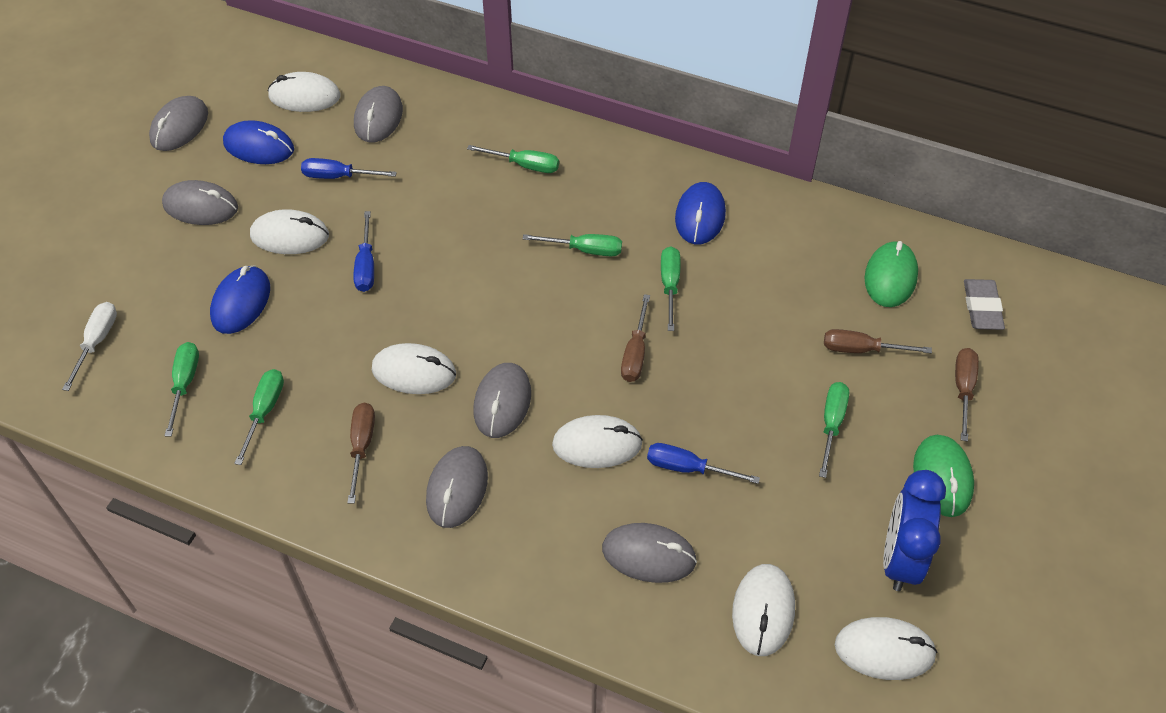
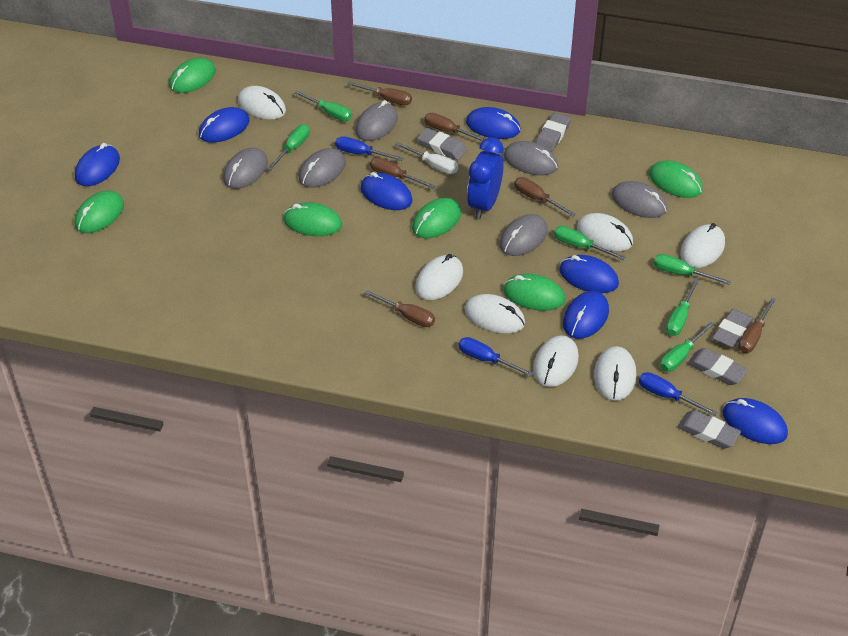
blue mouse: 3 -> 7
brown screwdriver: 4 -> 6
green mouse: 2 -> 6
grey eraser: 1 -> 5
white mouse: 6 -> 7

